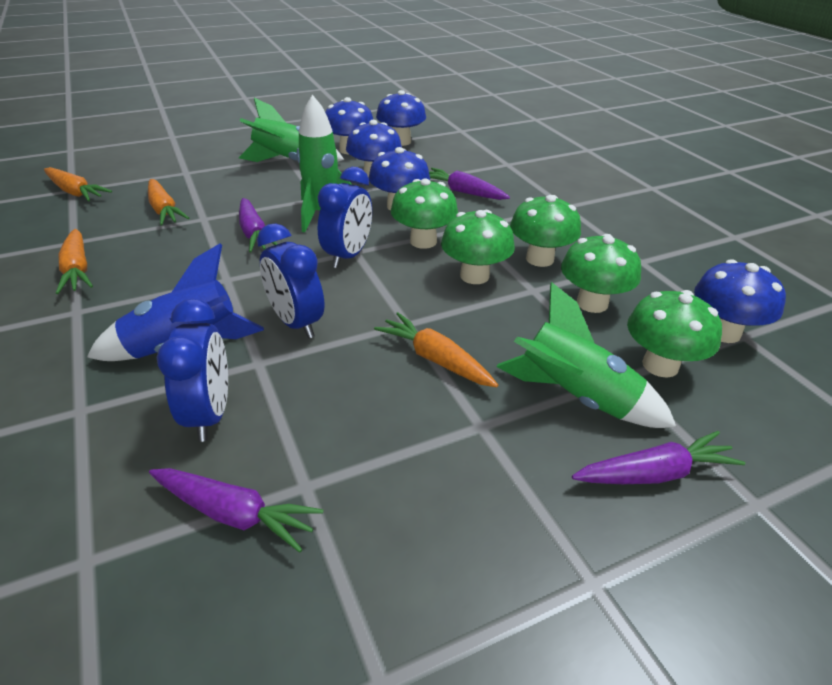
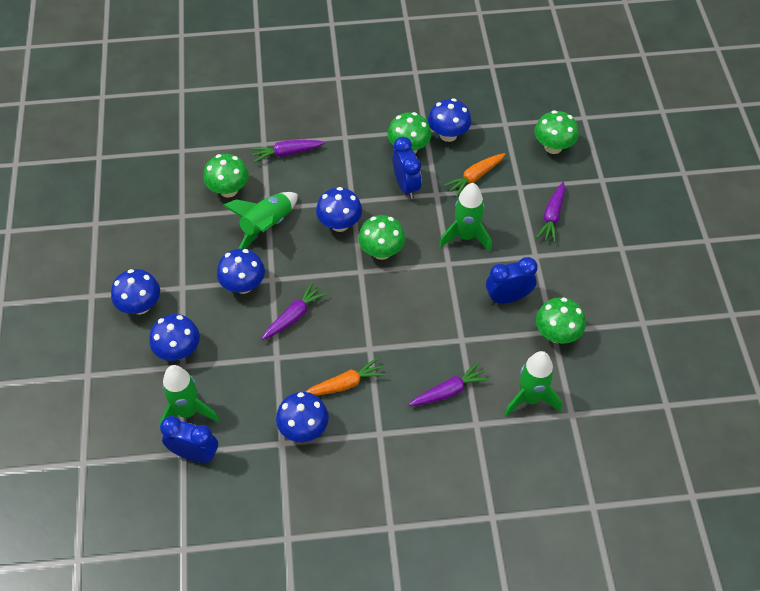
blue mushroom: 5 -> 6
blue rocket: 1 -> 0
green rocket: 3 -> 4
orange carrot: 4 -> 2

